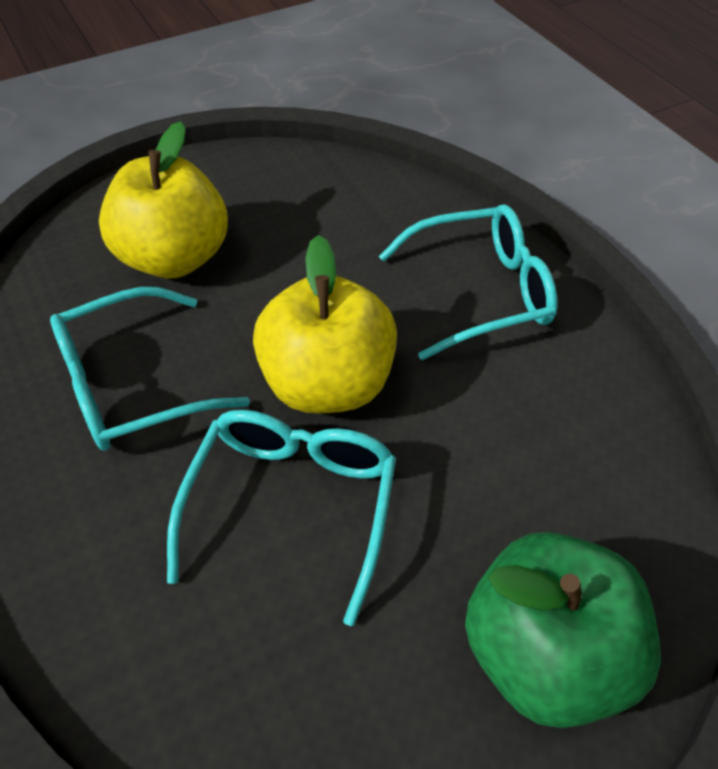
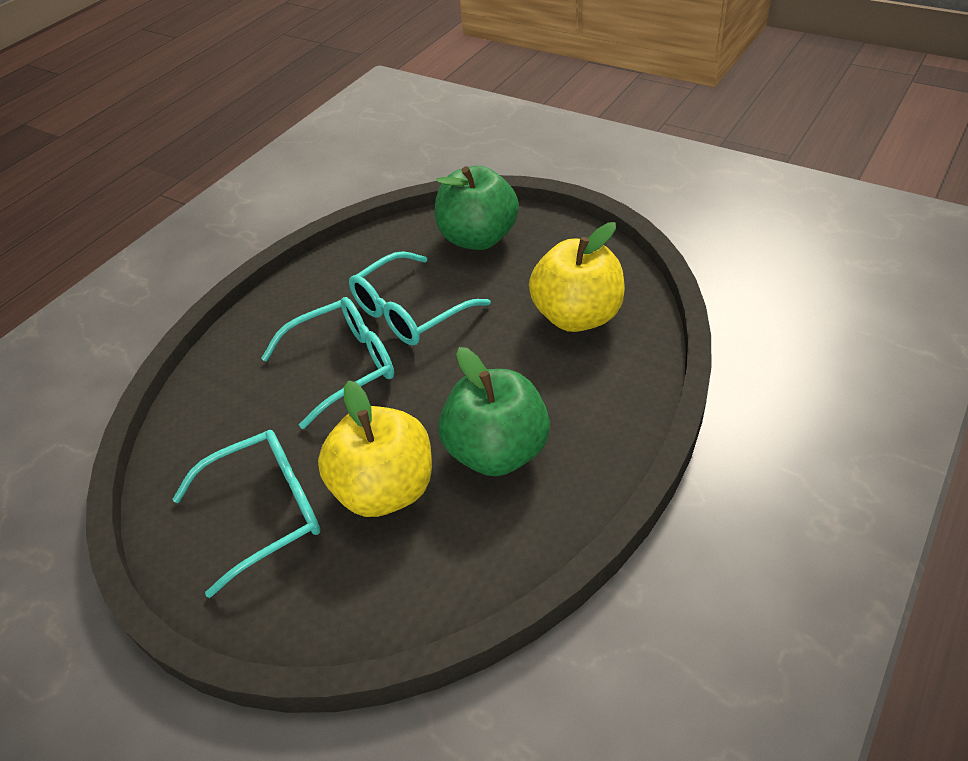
green apple: 1 -> 2

